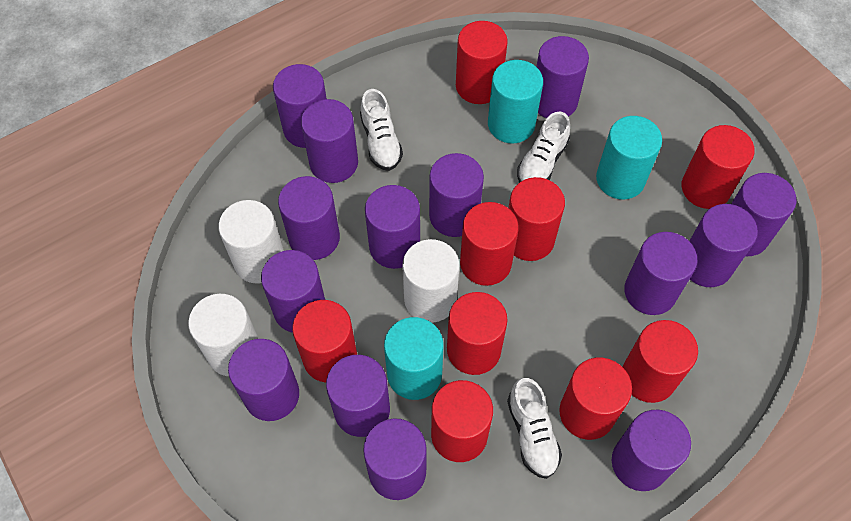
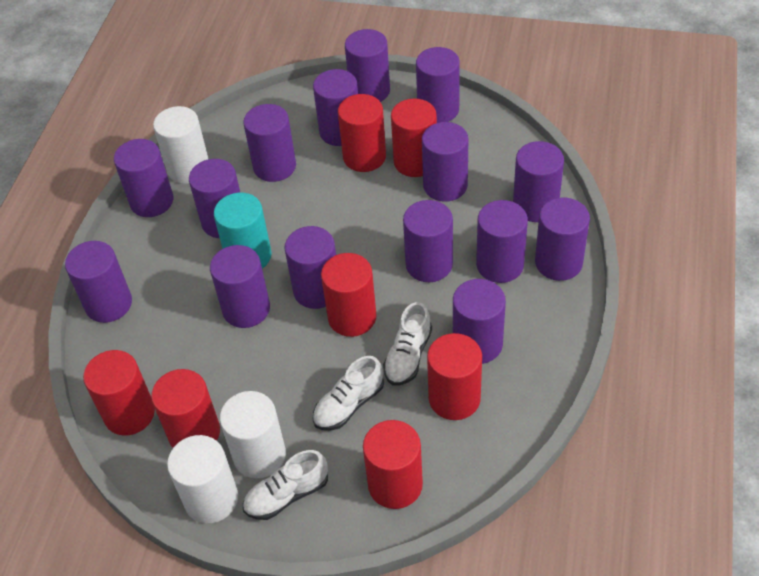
purple cylinder: 14 -> 15
red cylinder: 9 -> 7
turquoise cylinder: 3 -> 1

